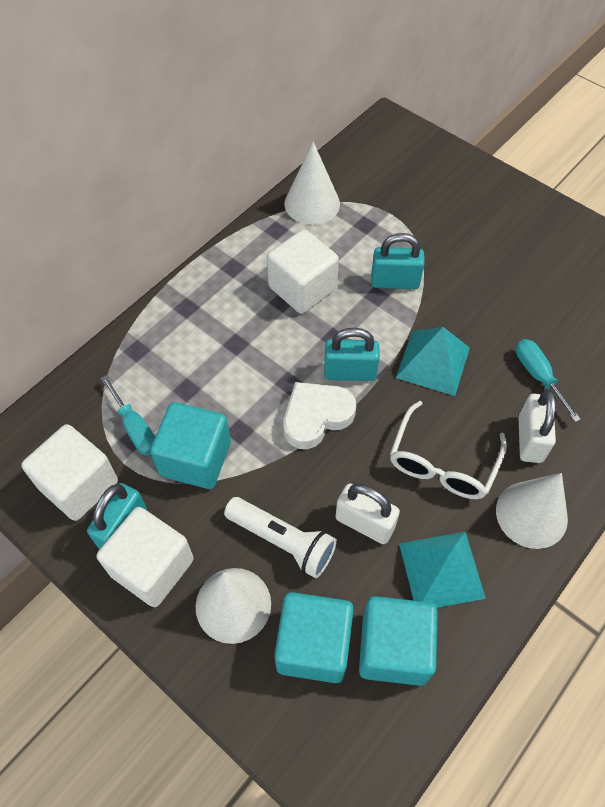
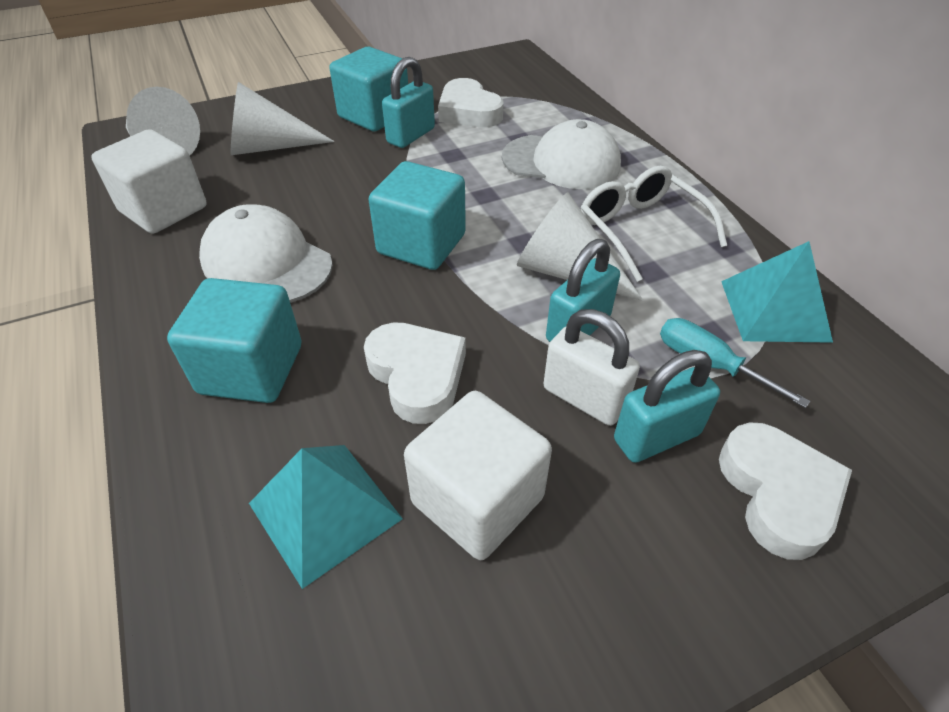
turquoise screwdriver: 2 -> 1
white cap: 0 -> 2
white cube: 3 -> 2
white flashlight: 1 -> 0
white heart: 1 -> 3
white padlock: 2 -> 1

